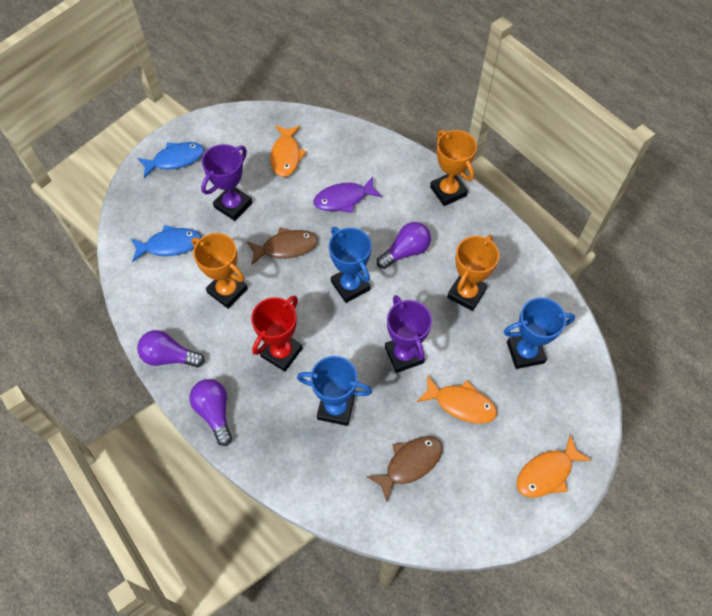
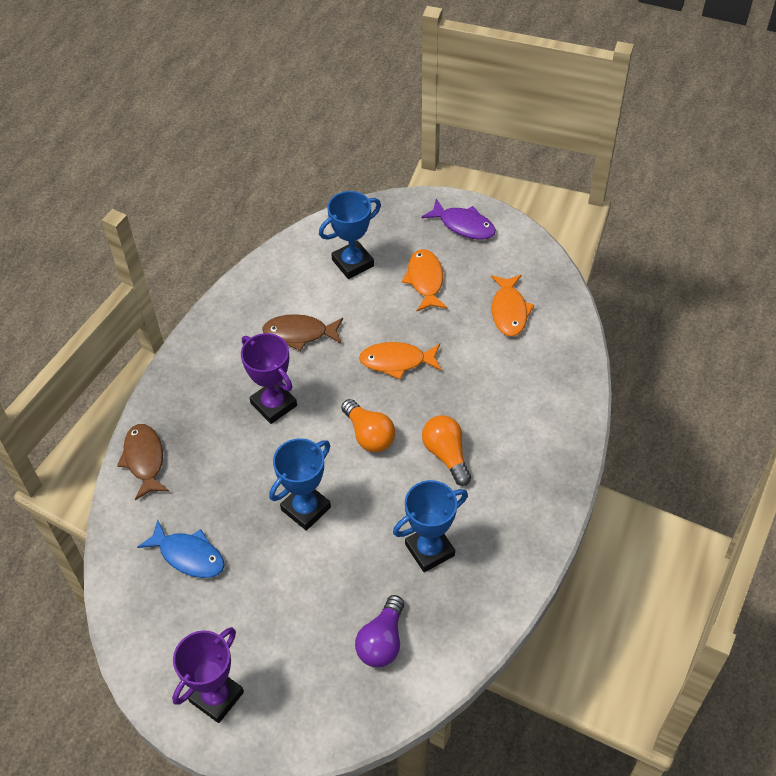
blue fish: 2 -> 1
orange light bulb: 0 -> 2
orange trophy: 3 -> 0
purple light bulb: 3 -> 1
red trophy: 1 -> 0

